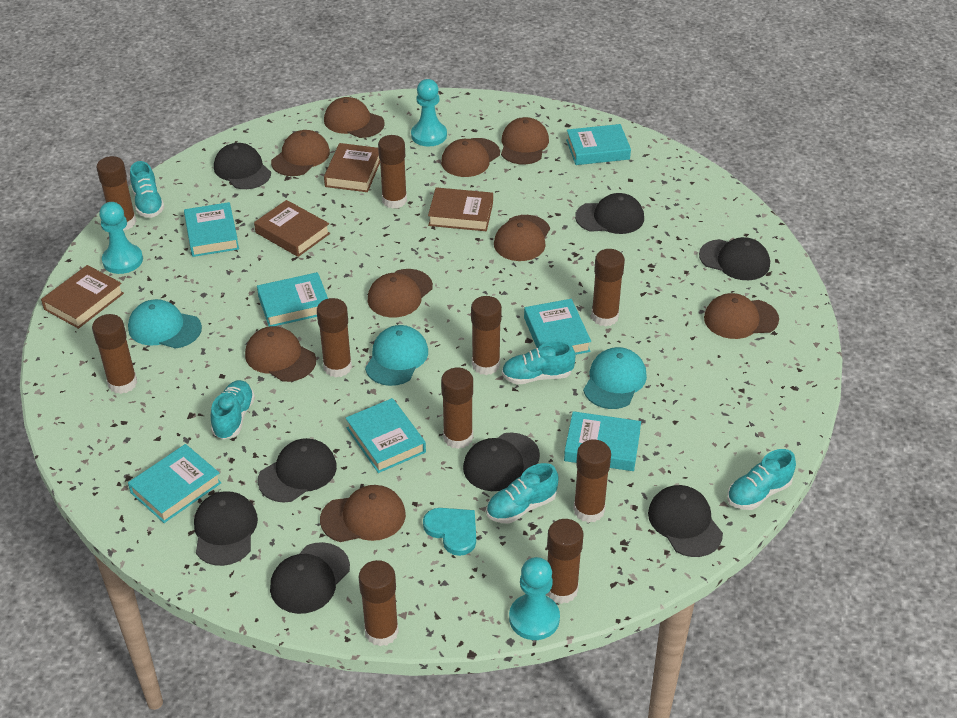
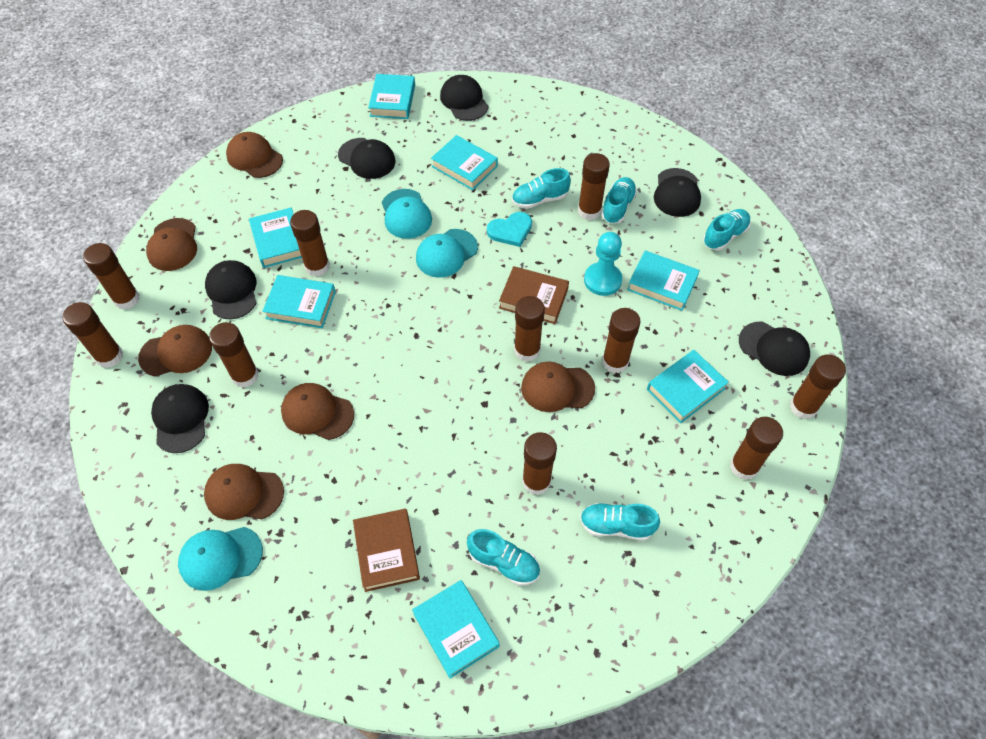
black cap: 8 -> 6
brown book: 4 -> 2
brown cap: 9 -> 6
turquoise pawn: 3 -> 1

